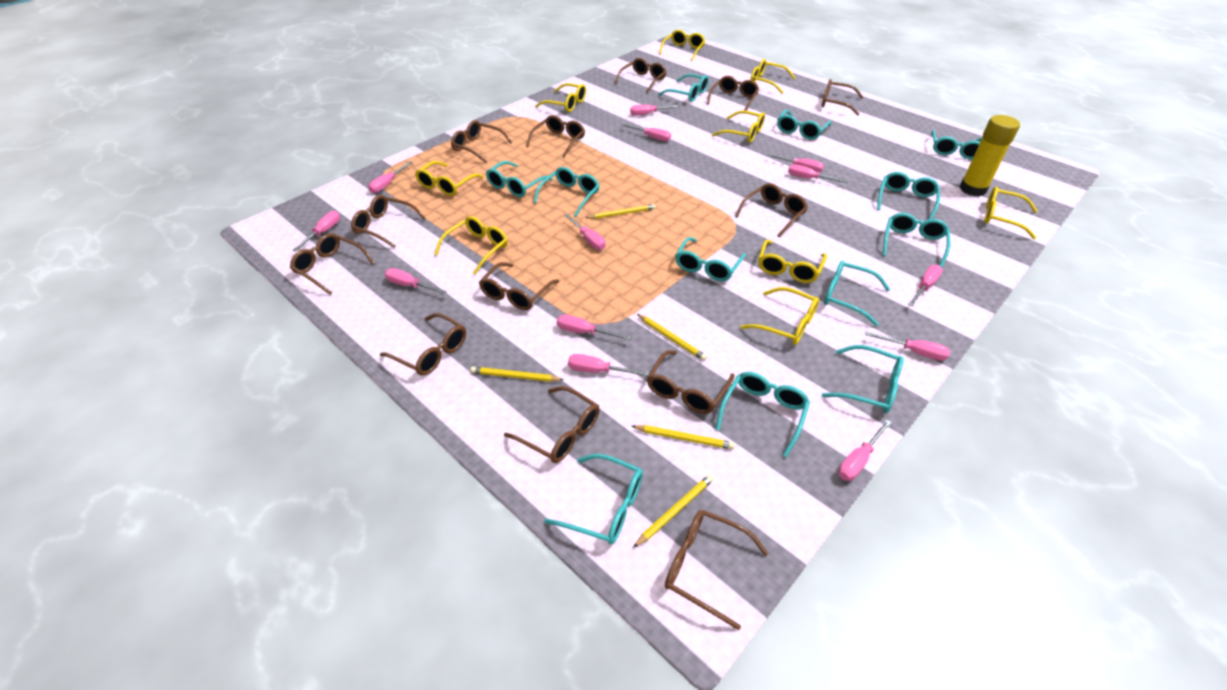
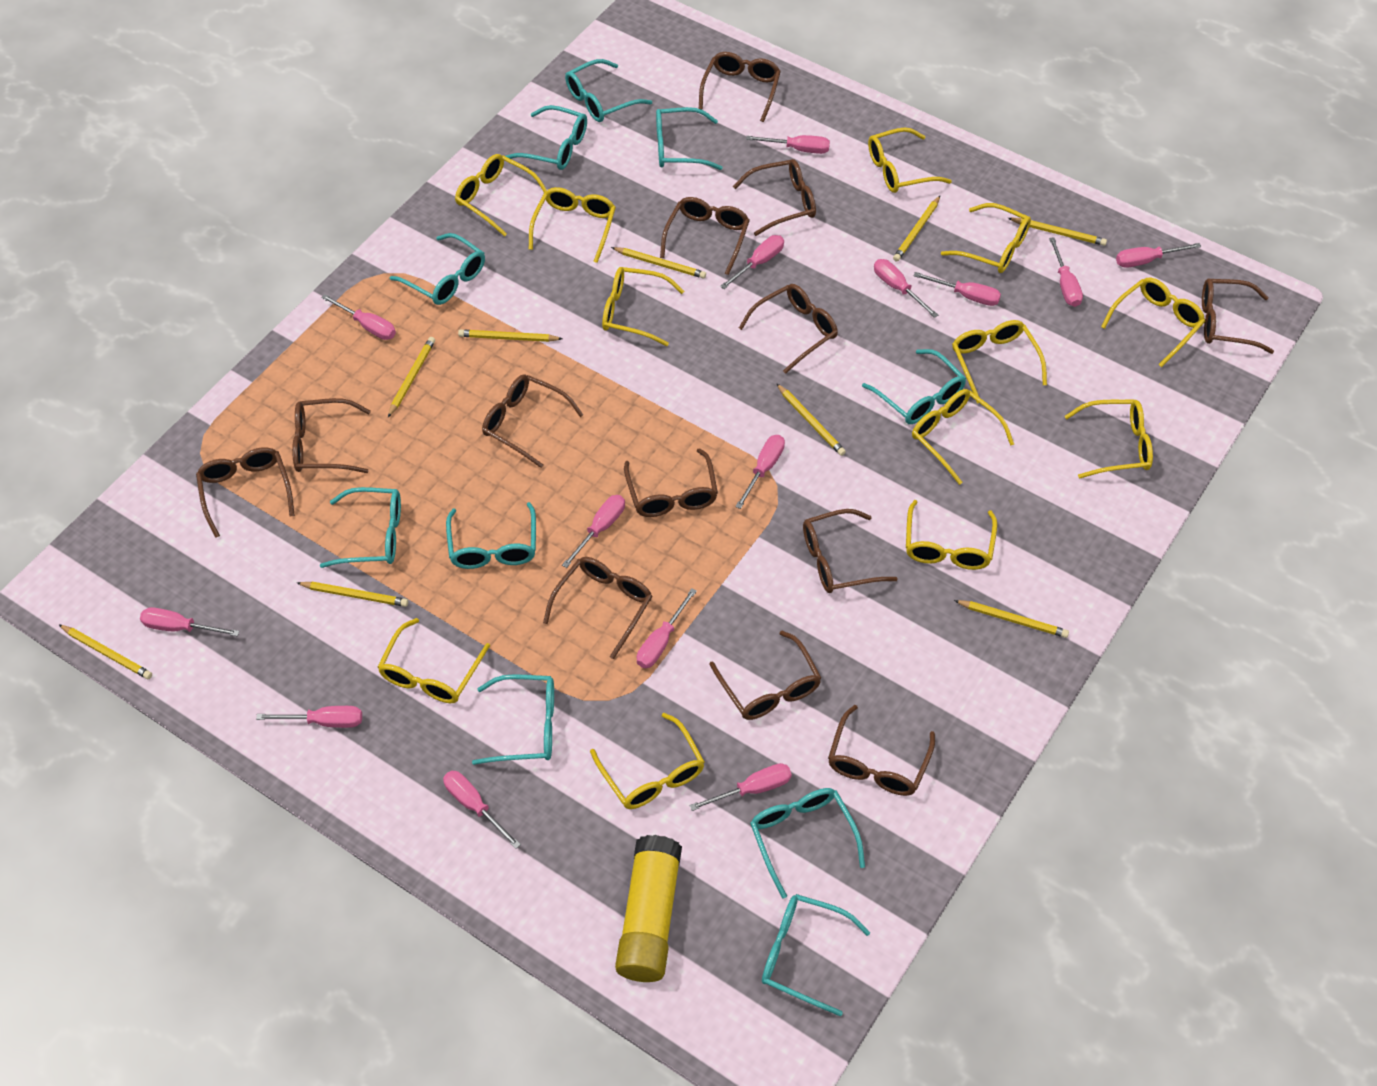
pink screwdriver: 13 -> 14
turquoise glasses: 12 -> 10
yellow glasses: 9 -> 12
yellow pencil: 5 -> 9

